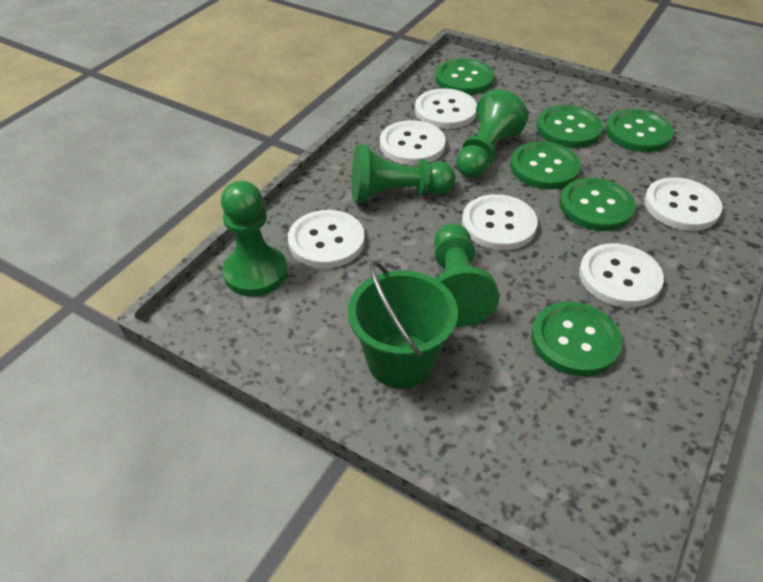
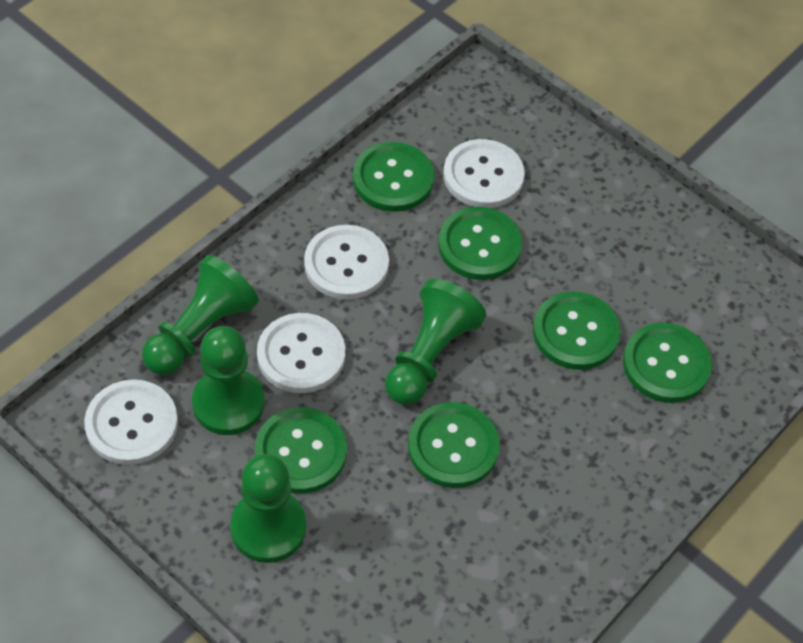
green bucket: 1 -> 0
white button: 6 -> 4

